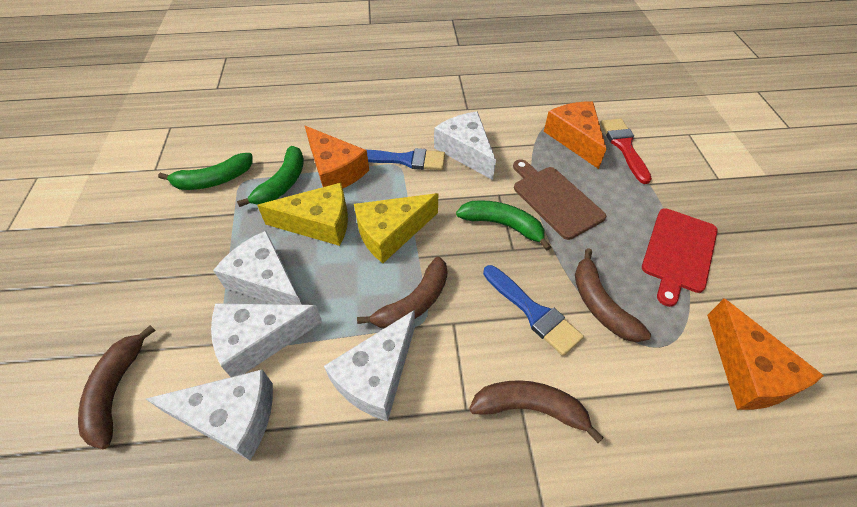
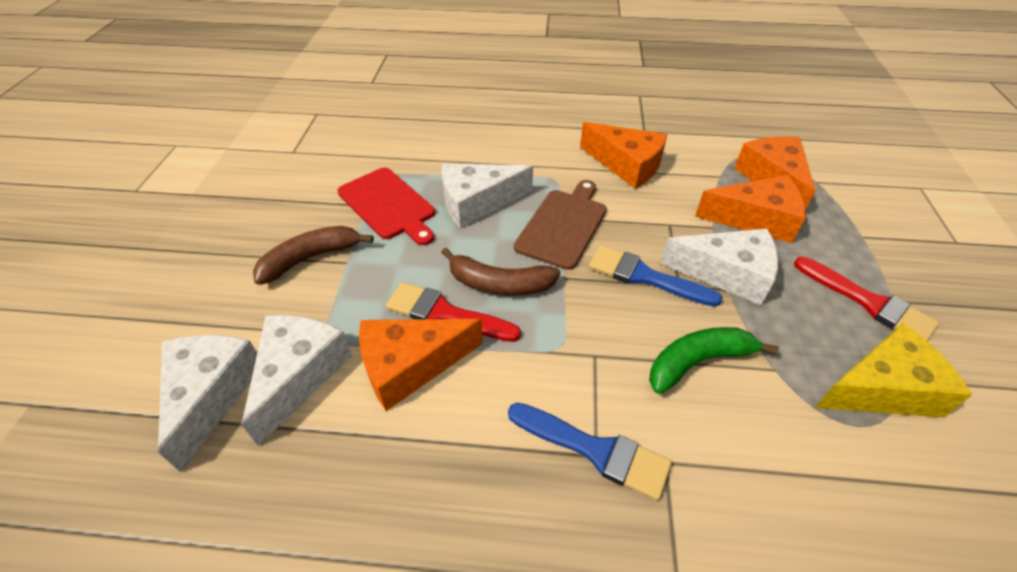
brown banana: 4 -> 2
green banana: 3 -> 1
orange cheese: 3 -> 4
red brush: 1 -> 2
white cheese: 5 -> 4
yellow cheese: 2 -> 1

